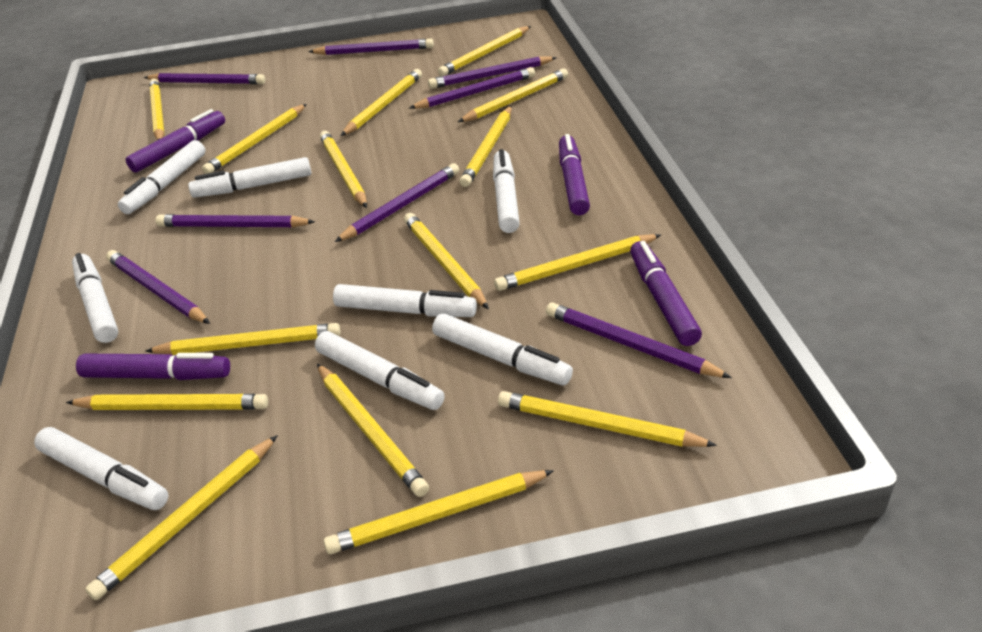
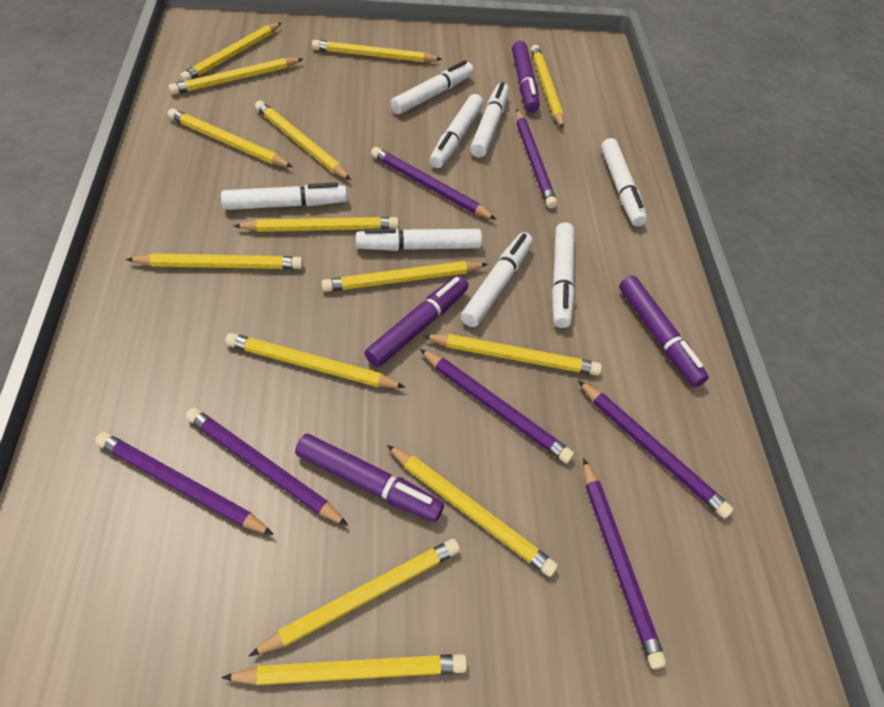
purple pencil: 8 -> 7
yellow pencil: 15 -> 14

